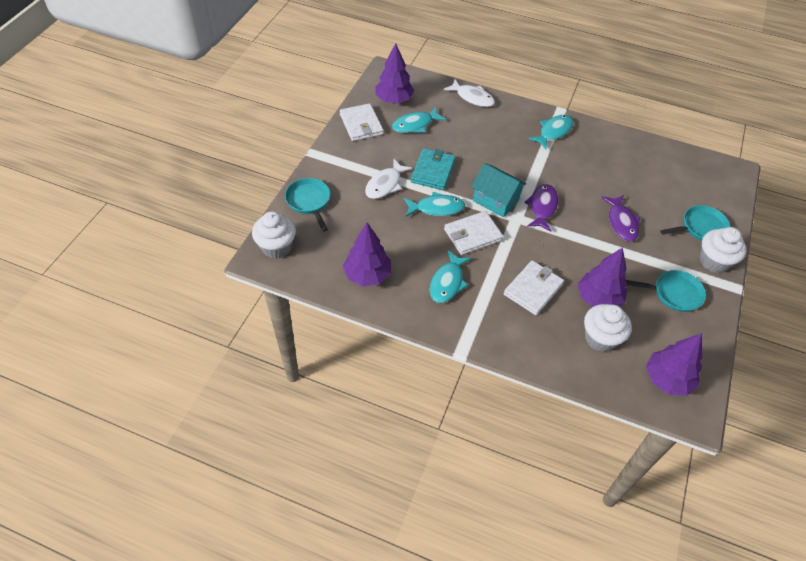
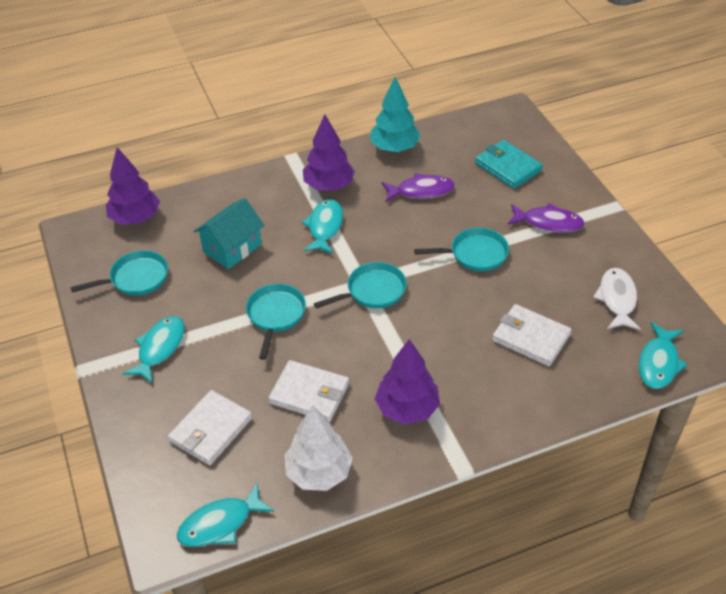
purple tree: 4 -> 3
turquoise pan: 3 -> 4
turquoise tree: 0 -> 1
white cupcake: 3 -> 0
white fish: 2 -> 1
white tree: 0 -> 1

